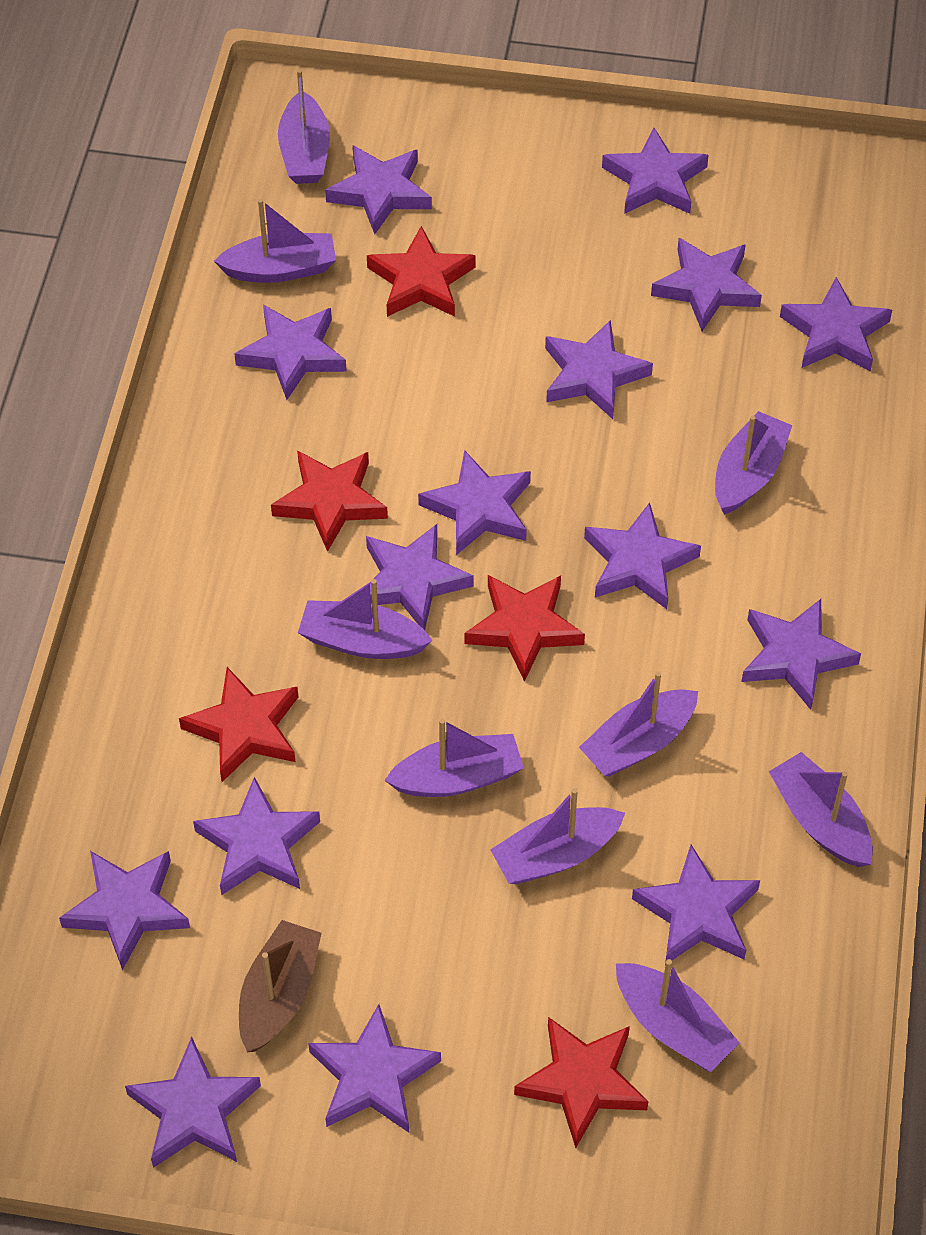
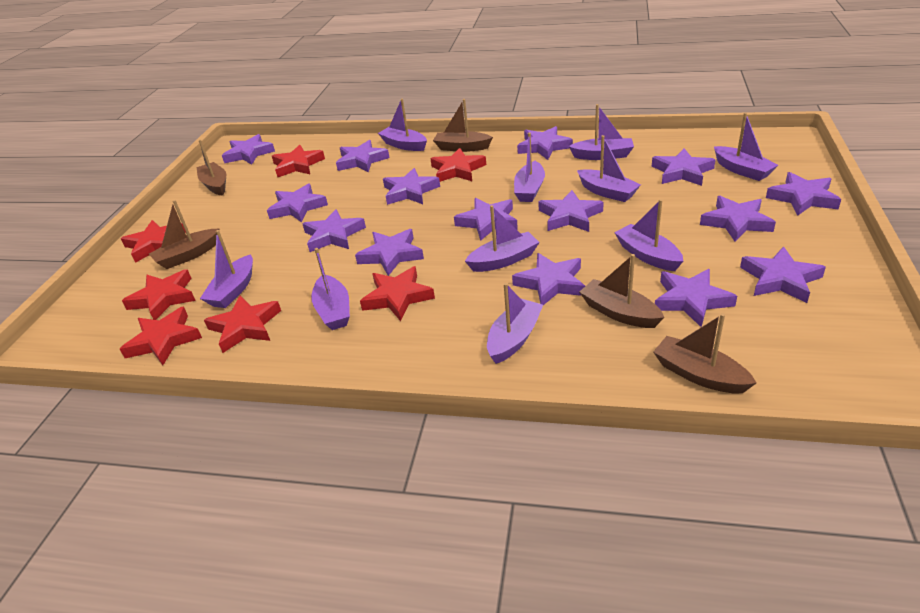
brown boat: 1 -> 5
purple boat: 9 -> 10
red star: 5 -> 7

